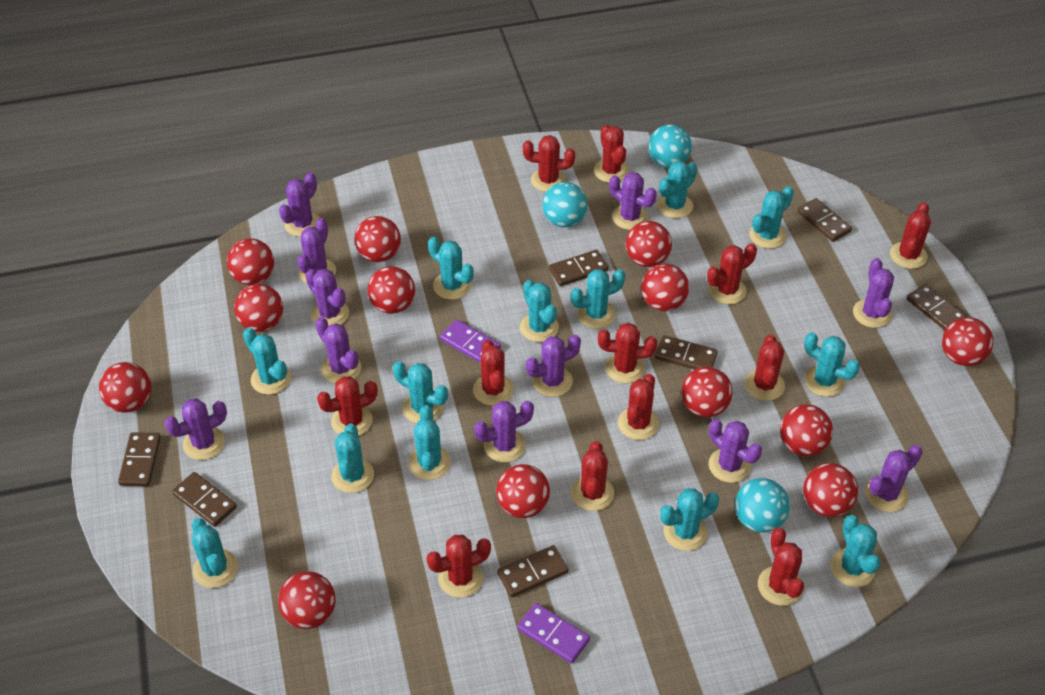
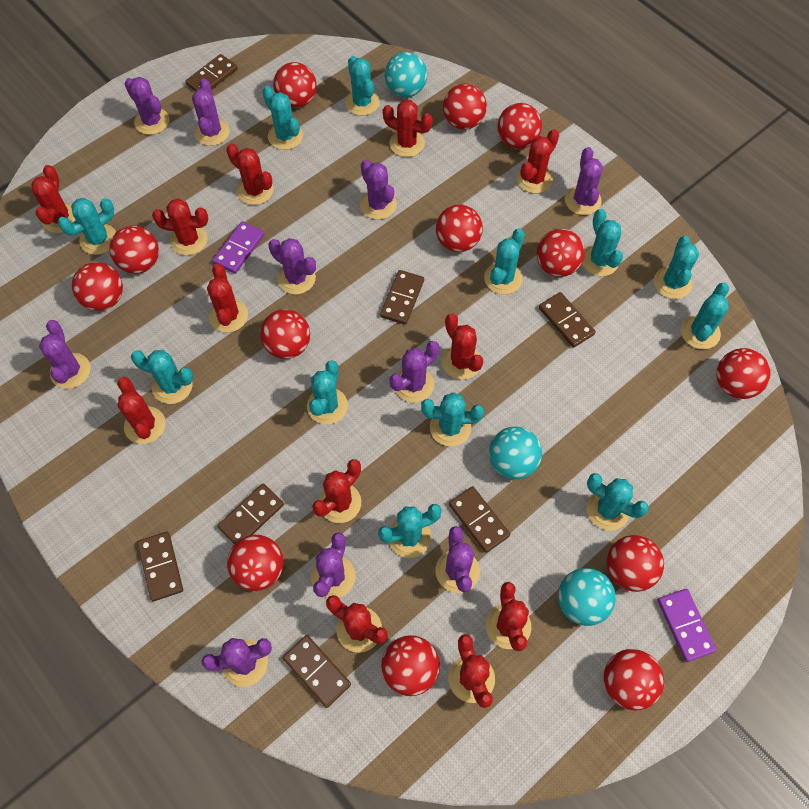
purple cactus: 11 -> 10
turquoise cactus: 13 -> 12

